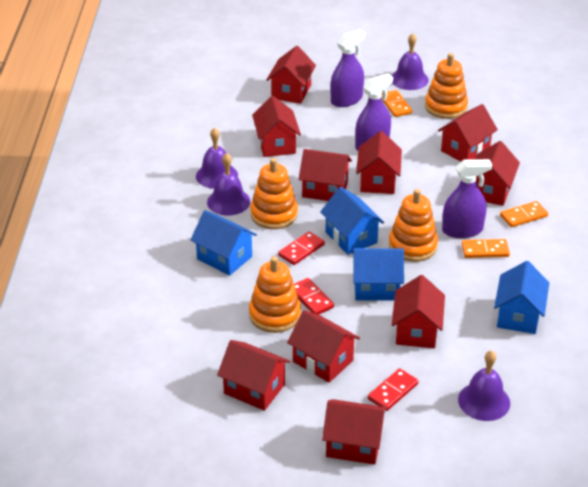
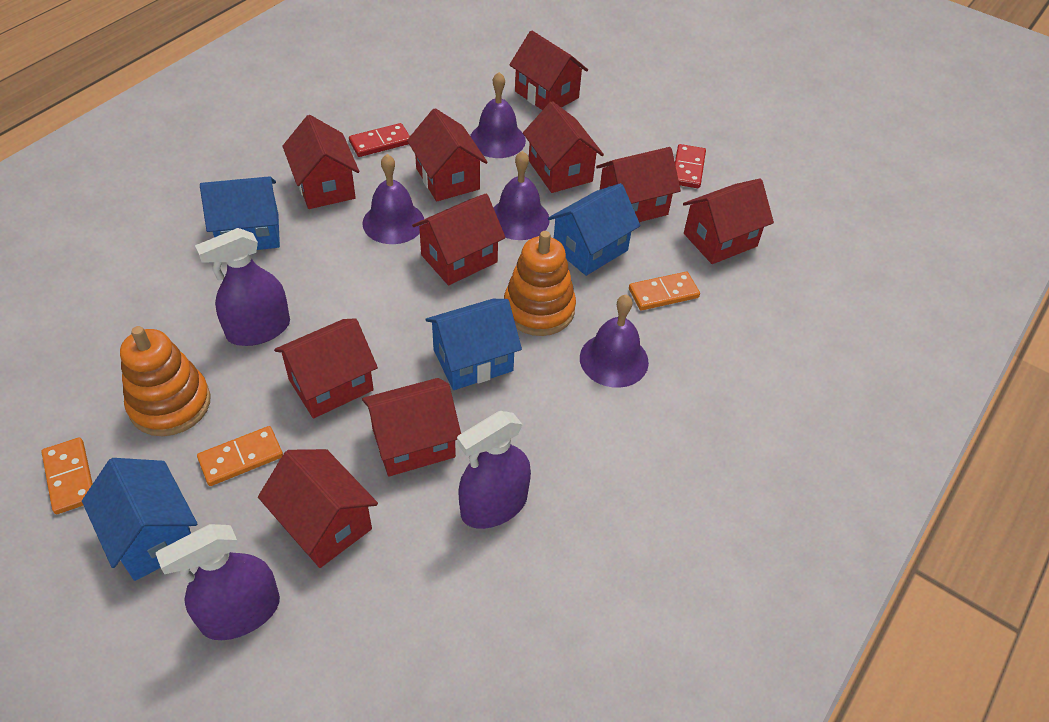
orange stacking toy: 4 -> 2
red domino: 3 -> 2

